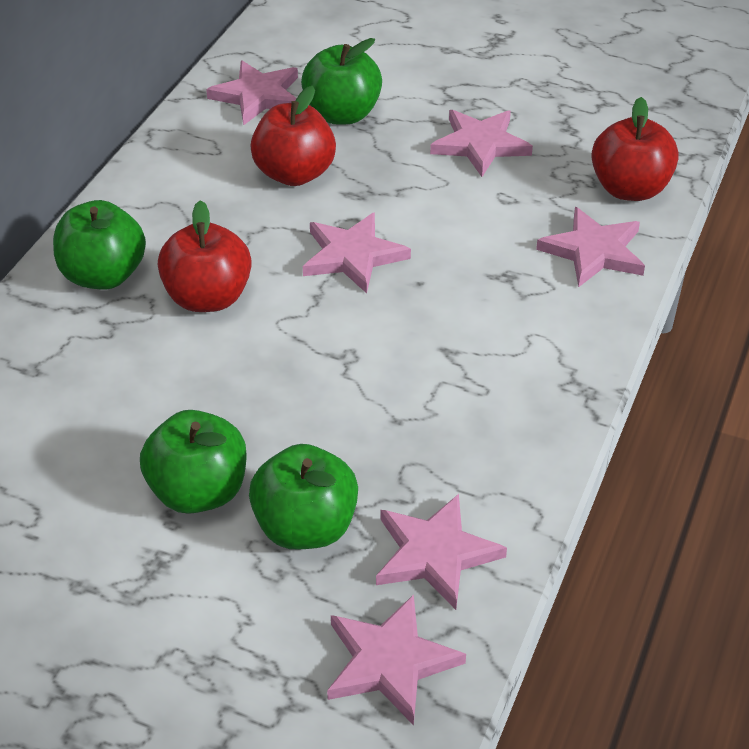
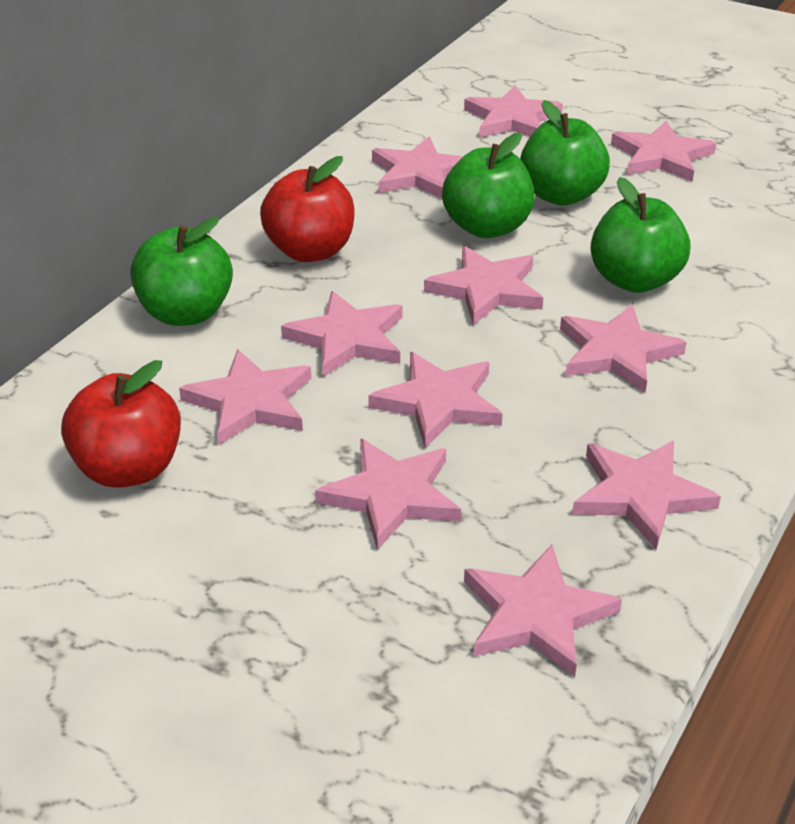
pink star: 6 -> 11
red apple: 3 -> 2

